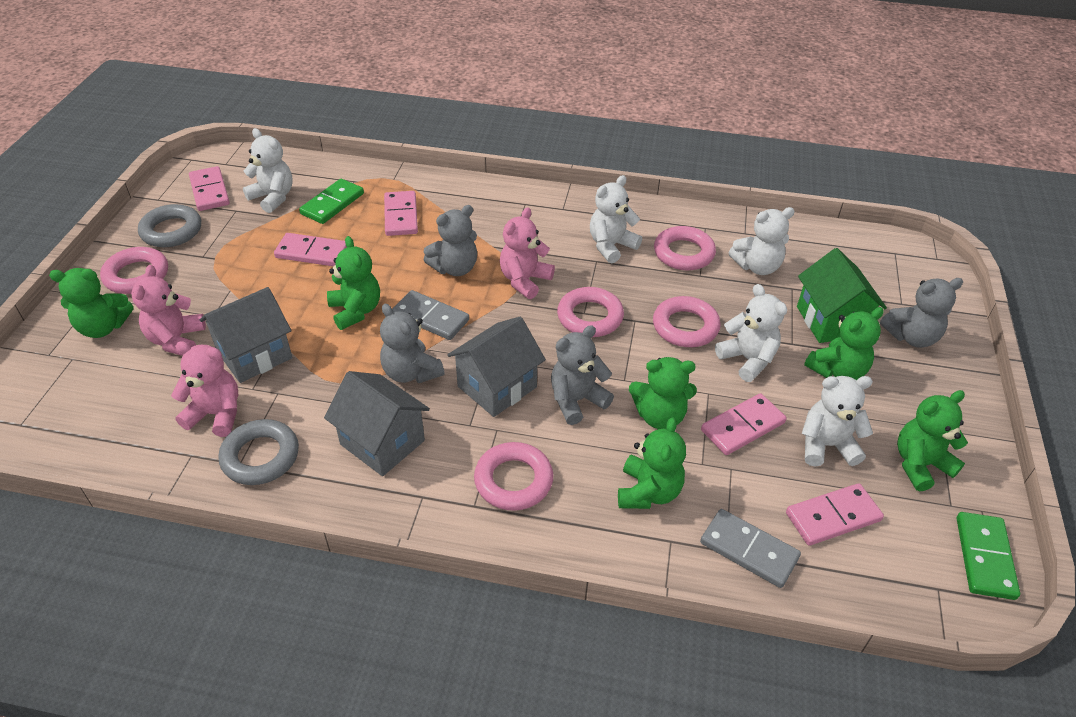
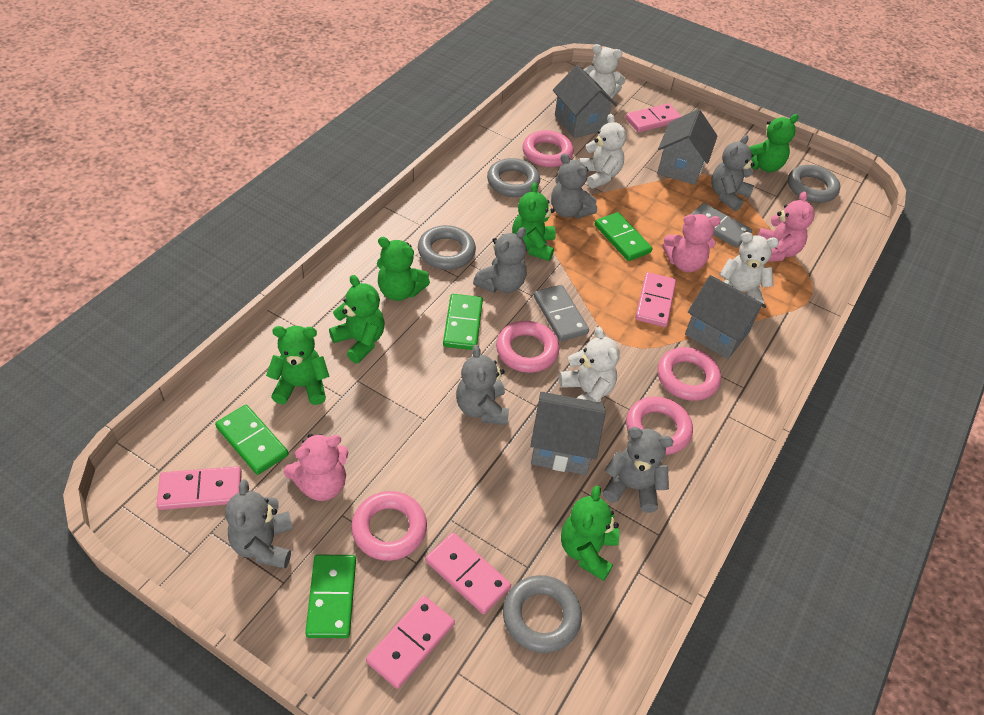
green domino: 2 -> 4
green house: 1 -> 0
grey house: 3 -> 4
grey ring: 2 -> 4
grey teddy bear: 4 -> 6
white teddy bear: 5 -> 4

